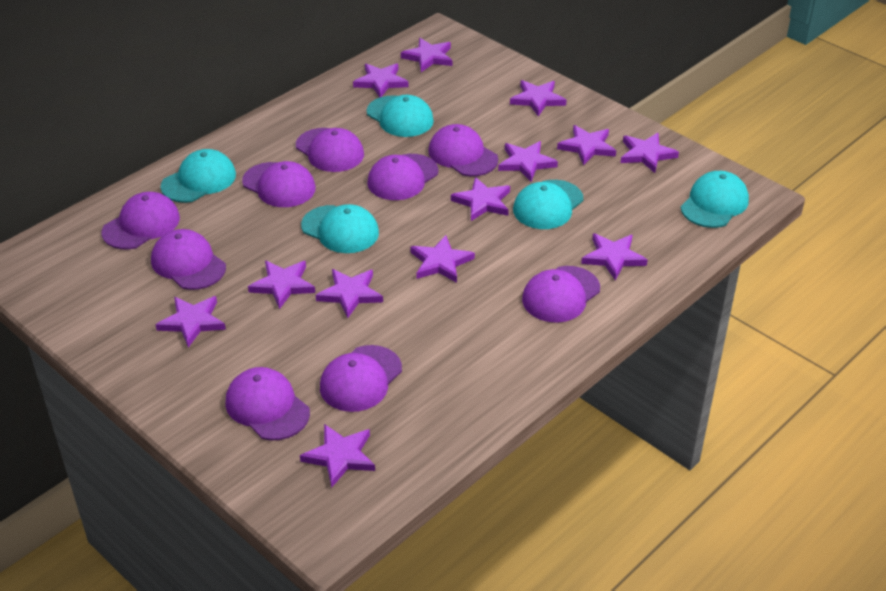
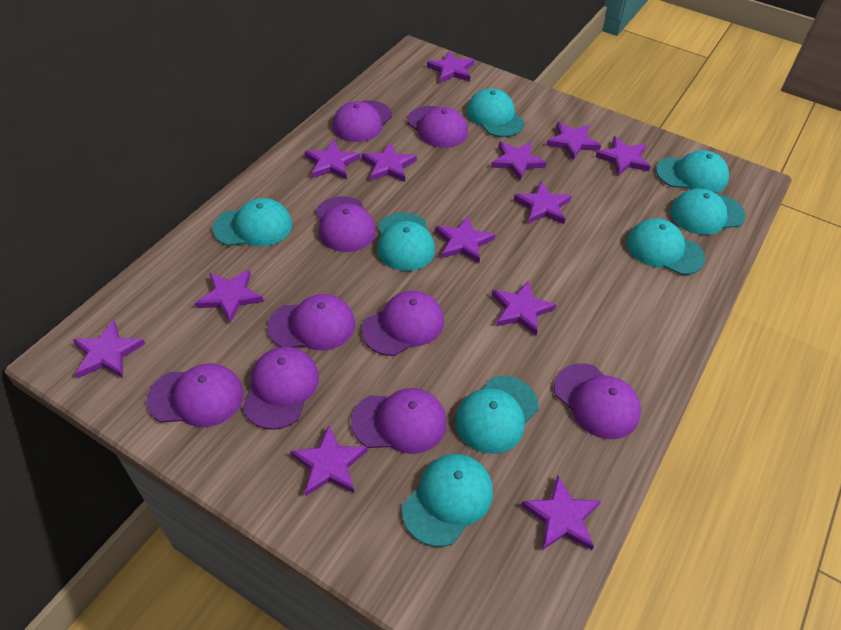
turquoise cap: 5 -> 8

